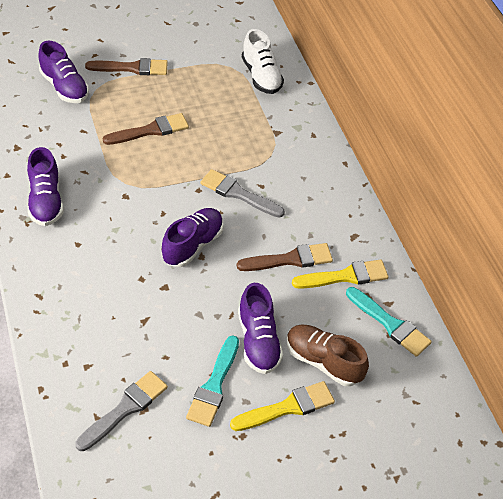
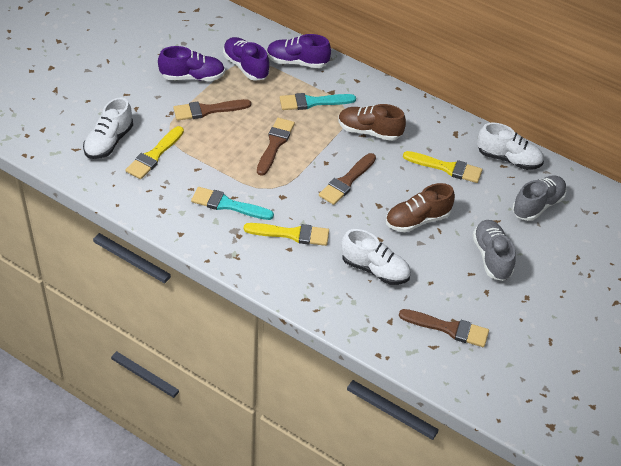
brown brush: 3 -> 4
brown shoe: 1 -> 2
grey brush: 2 -> 0
grey shoe: 0 -> 2
purple shoe: 4 -> 3
white shoe: 1 -> 3
yellow brush: 2 -> 3

